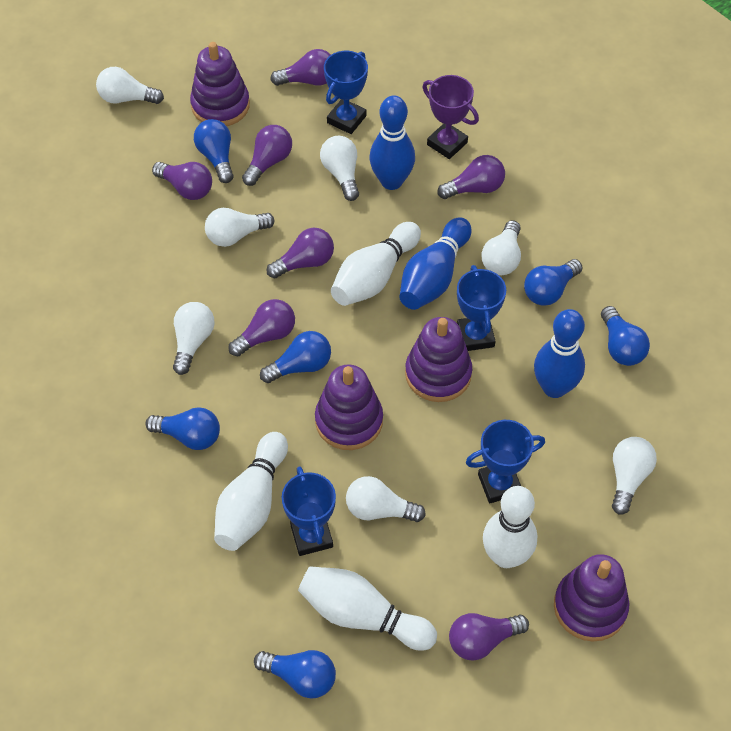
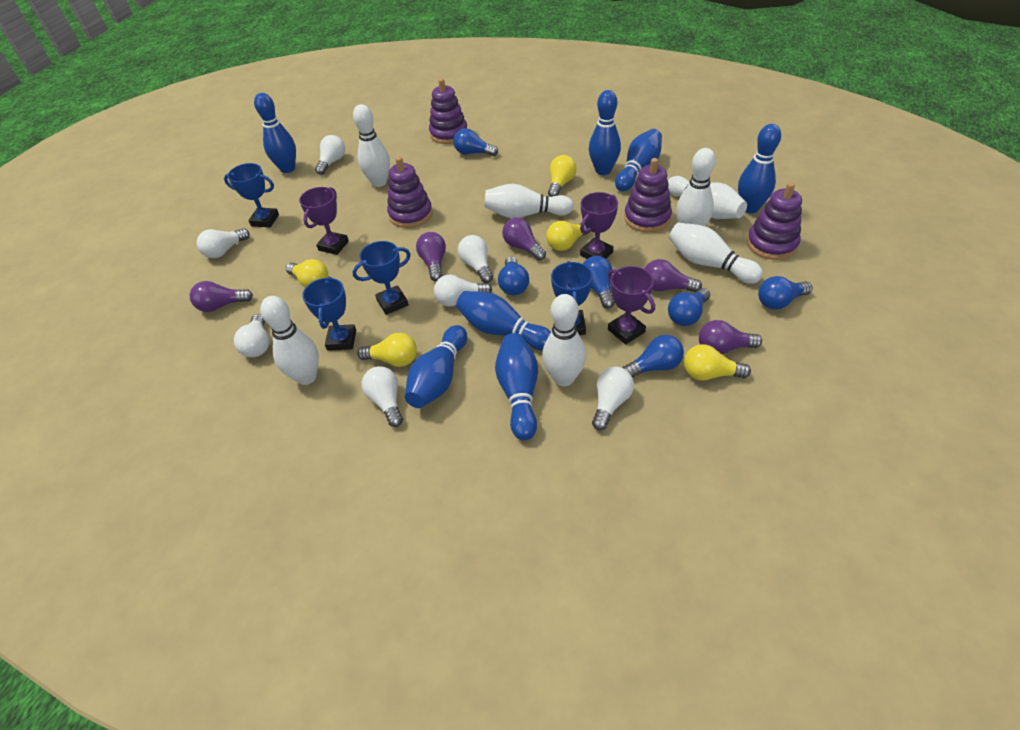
blue bowling pin: 3 -> 7
purple light bulb: 7 -> 5
purple trophy: 1 -> 3
white bowling pin: 4 -> 7
yellow light bulb: 0 -> 5

